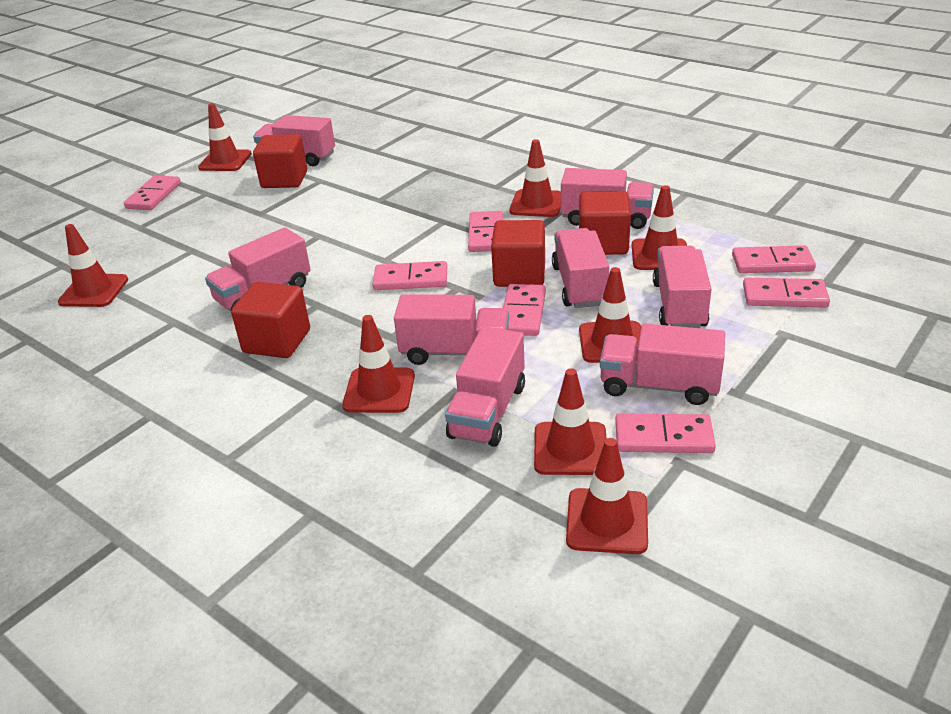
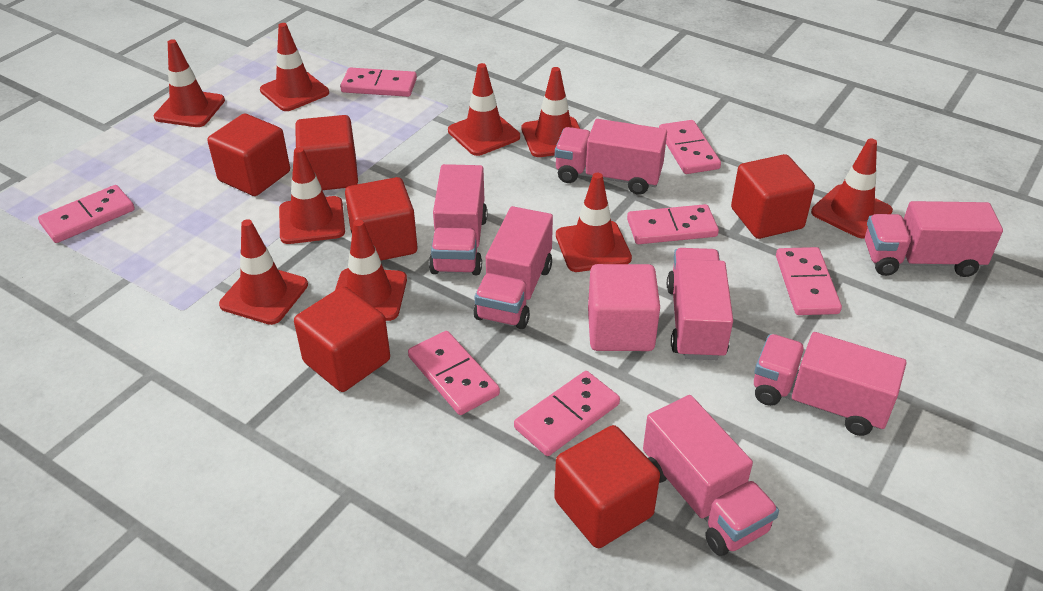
pink cube: 0 -> 1
pink truck: 8 -> 7
red cube: 4 -> 6
red traffic cone: 8 -> 9

